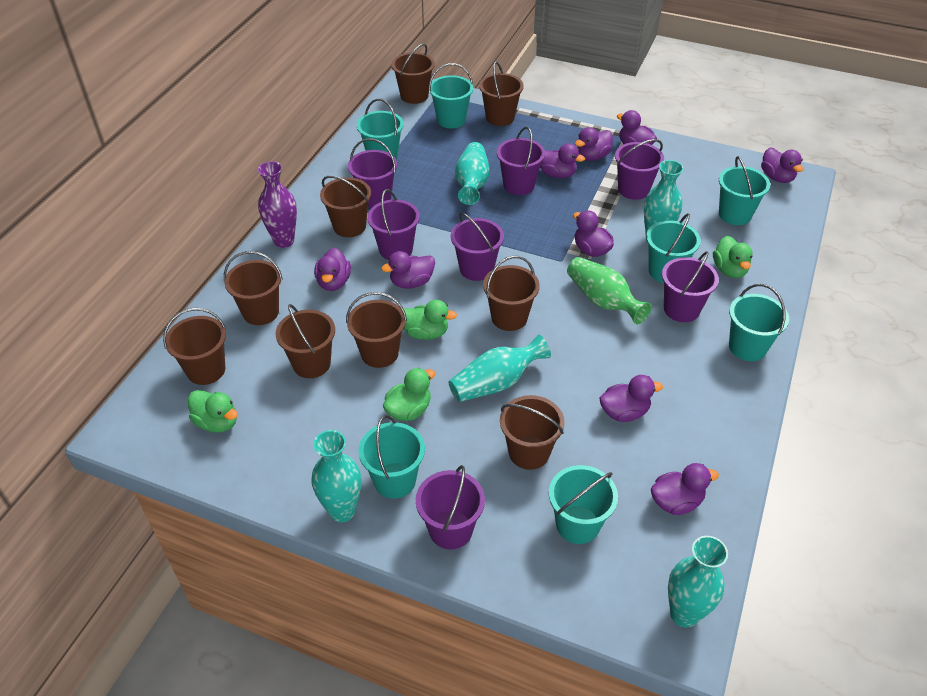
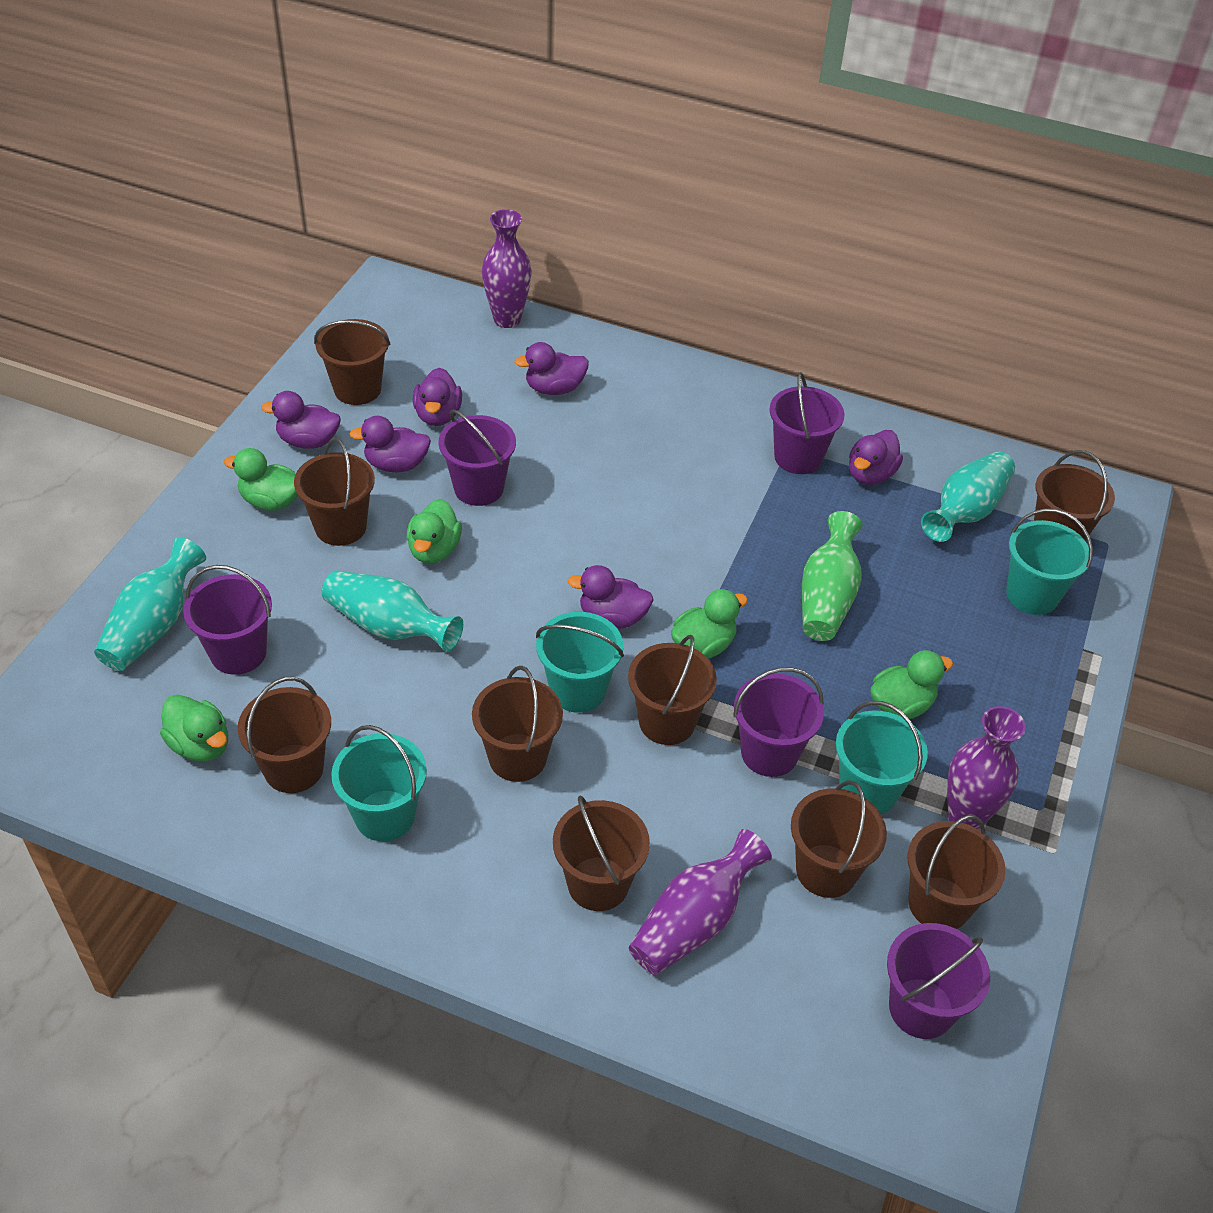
green duck: 4 -> 5
purple bucket: 7 -> 5
purple duck: 9 -> 6
purple vase: 1 -> 3
turquoise bucket: 7 -> 4
turquoise vase: 5 -> 3

